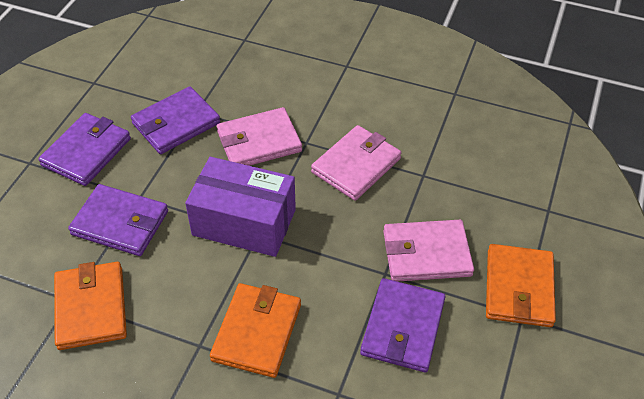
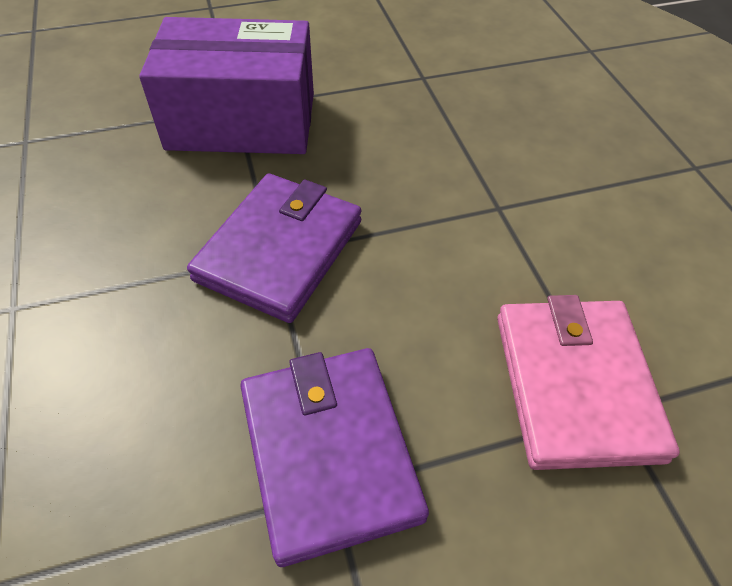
orange wallet: 3 -> 0
pink wallet: 3 -> 1
purple wallet: 4 -> 2

